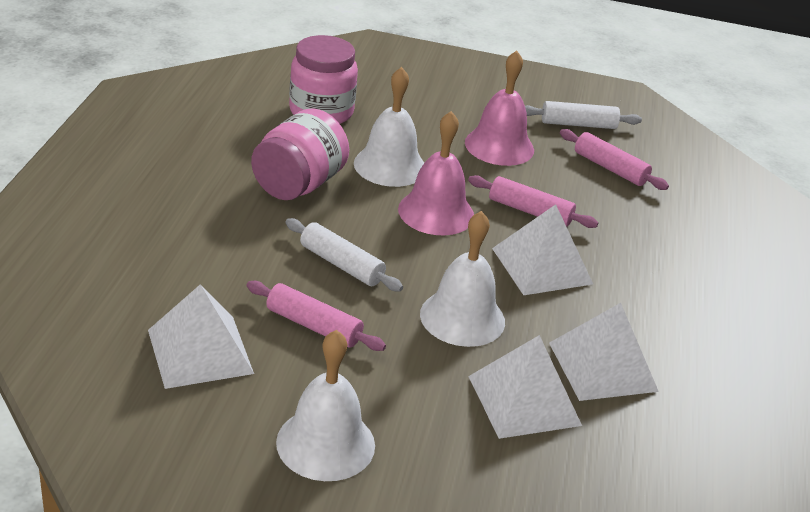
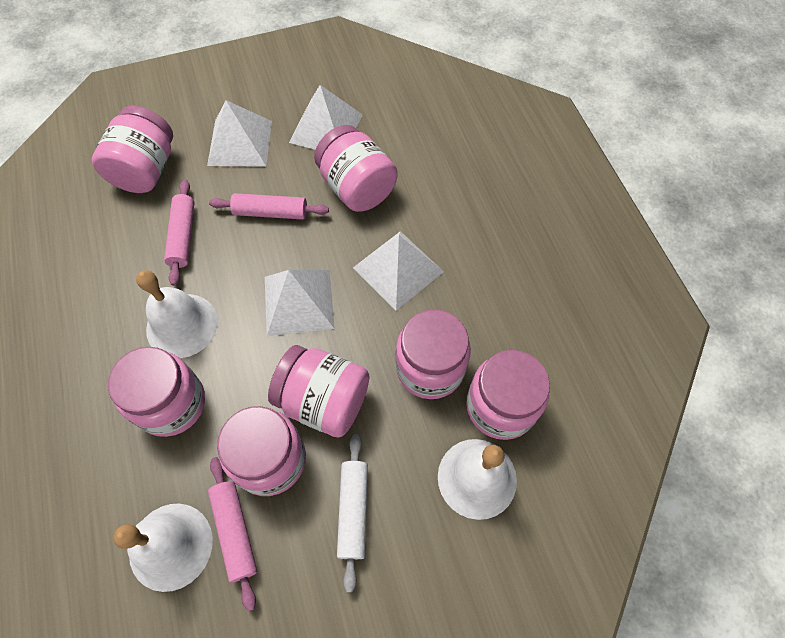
pink bell: 2 -> 0
pink jar: 2 -> 7
white rolling pin: 2 -> 1

